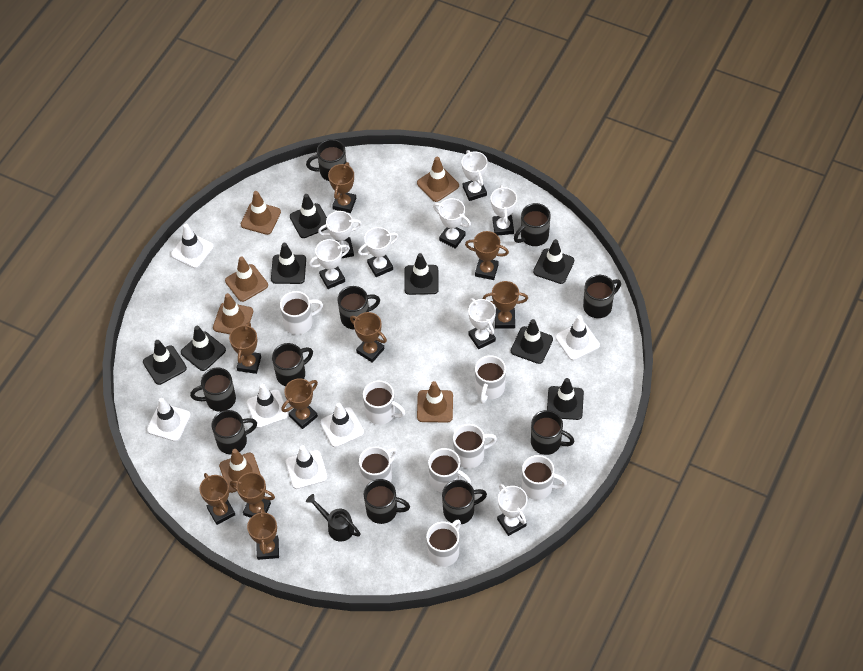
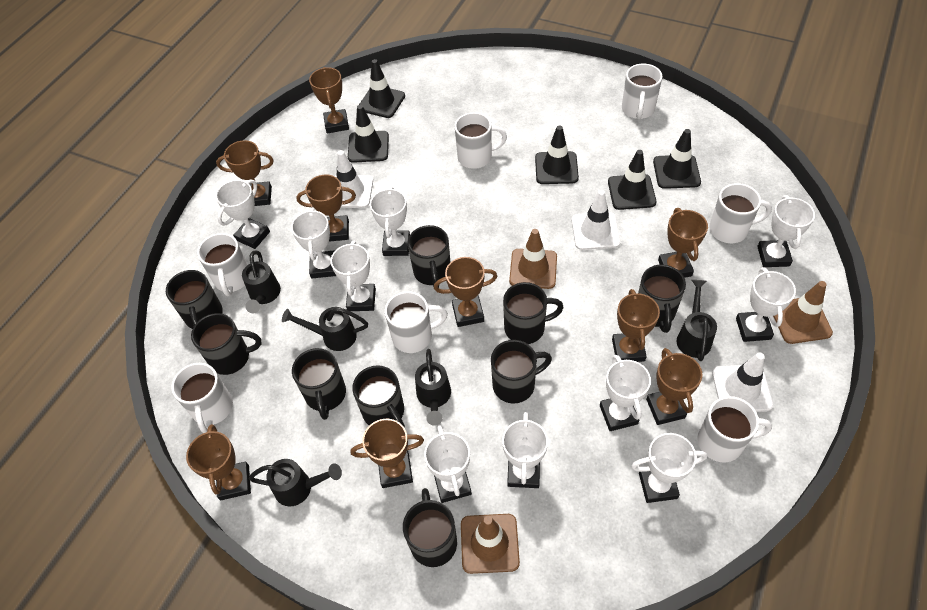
black mug: 10 -> 9
black traffic cone: 8 -> 5
black watering can: 1 -> 5
brown traffic cone: 6 -> 3
white mug: 8 -> 7
white traffic cone: 6 -> 3
white trophy: 8 -> 10

